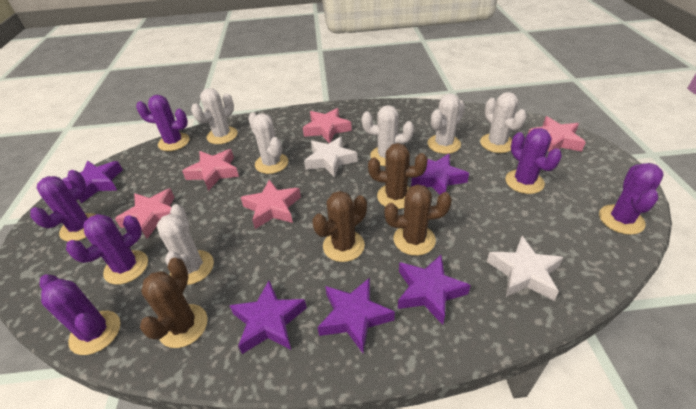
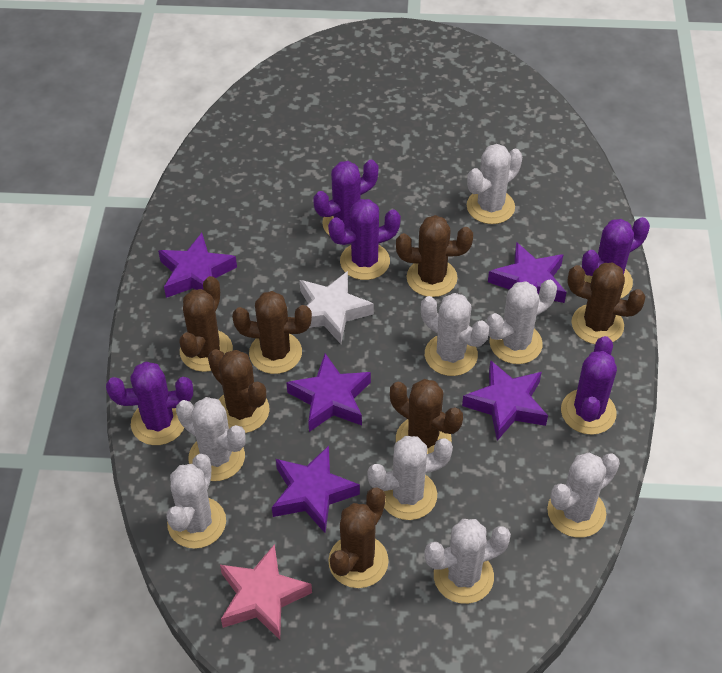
brown cactus: 4 -> 7
pink star: 5 -> 1
purple cactus: 6 -> 5
white cactus: 6 -> 8
white star: 2 -> 1

